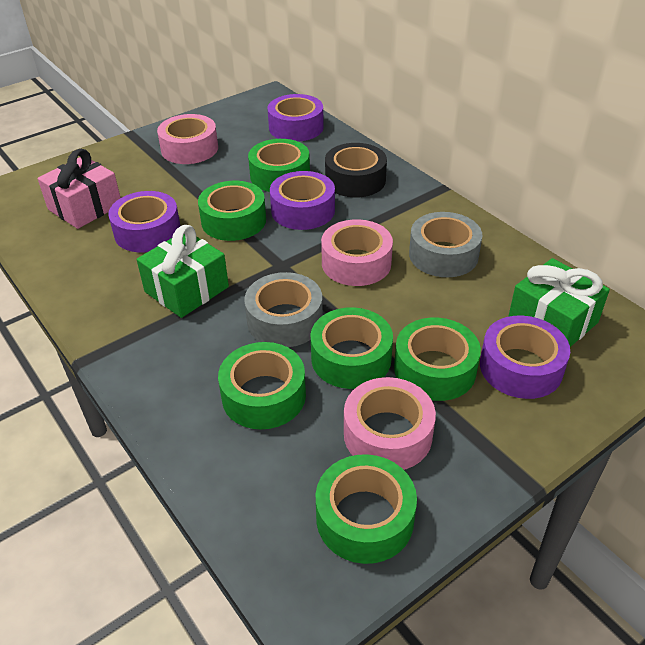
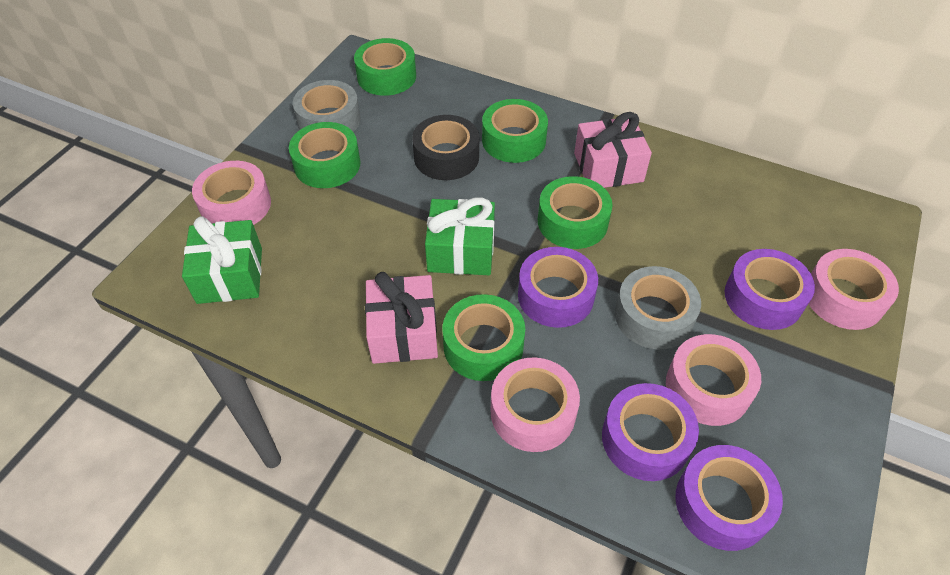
green tape: 6 -> 5
pink gift: 1 -> 2
pink tape: 3 -> 4

